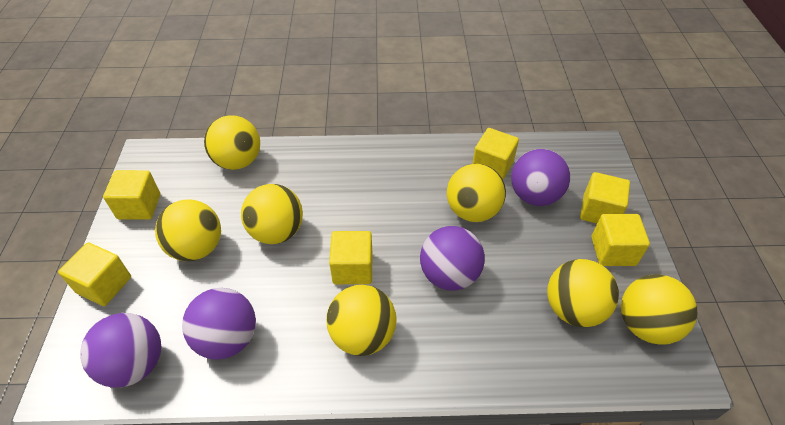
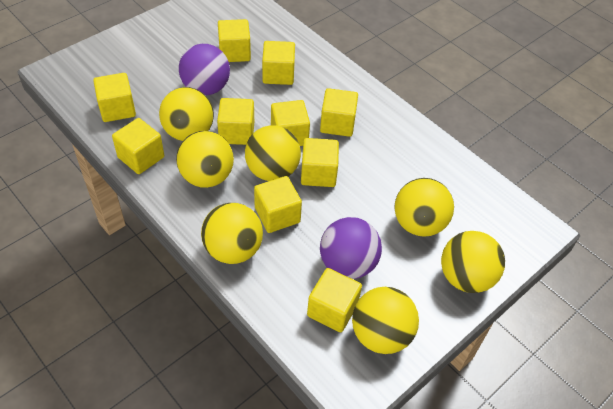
purple ball: 4 -> 2
yellow cube: 6 -> 10

